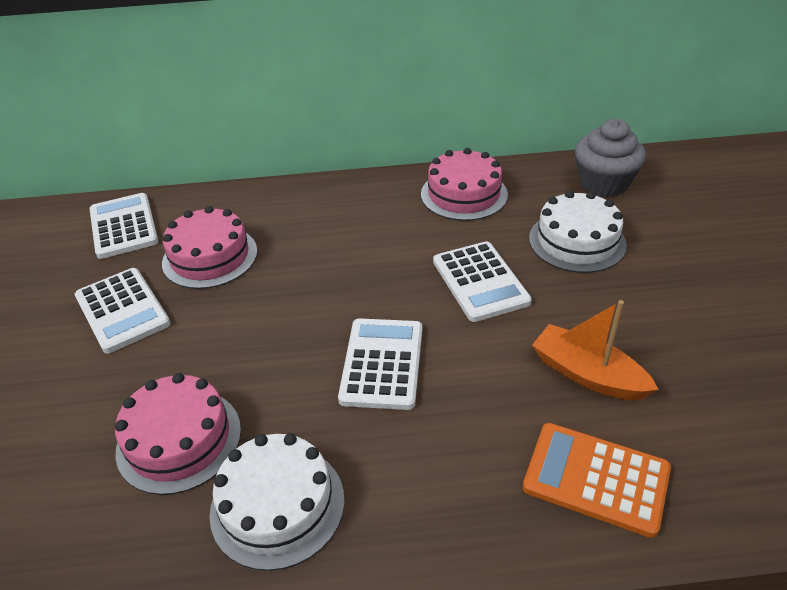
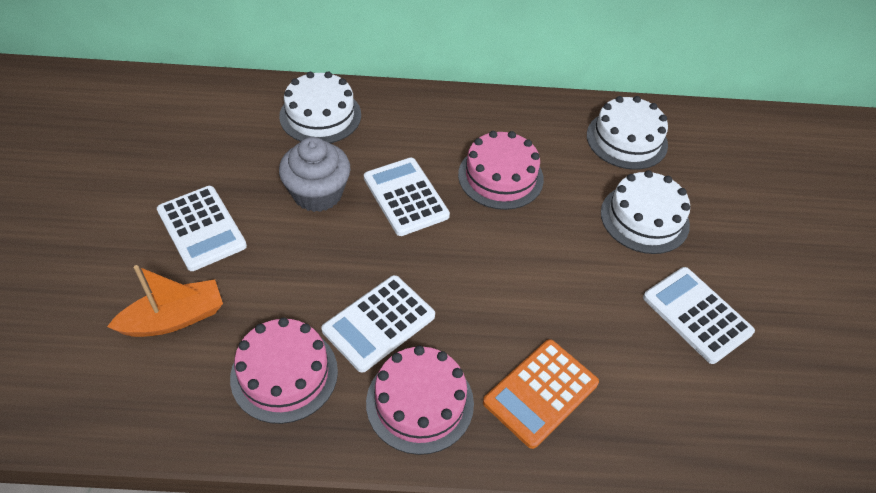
white cake: 2 -> 3

